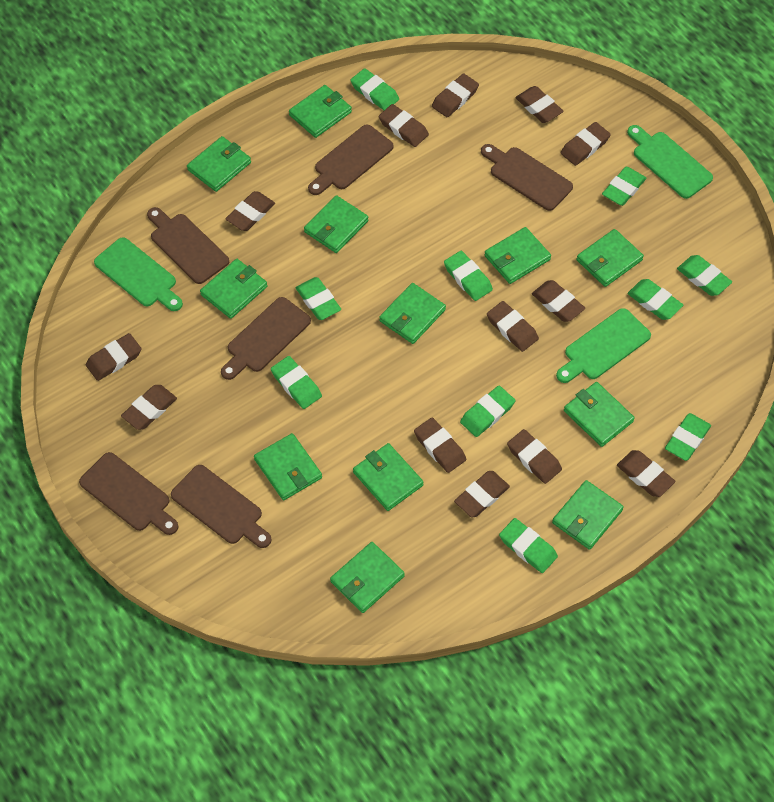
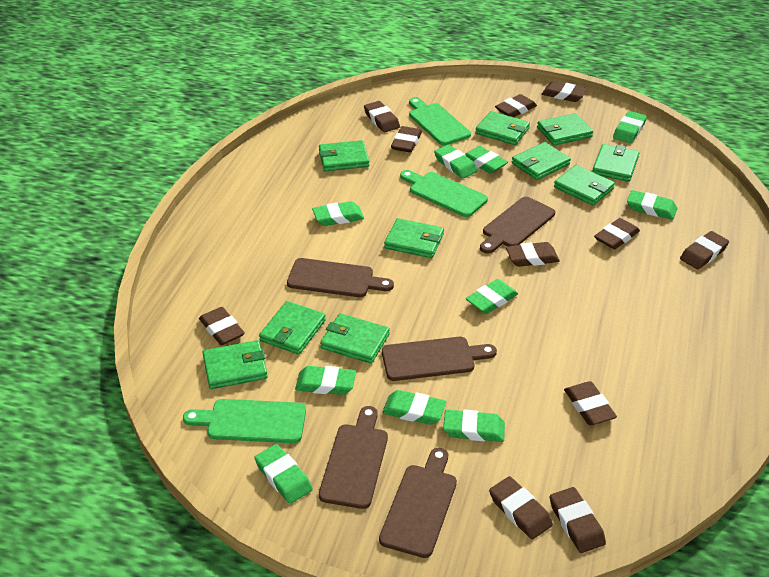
brown cutting board: 6 -> 5
brown eraser: 13 -> 11
green wallet: 12 -> 10

